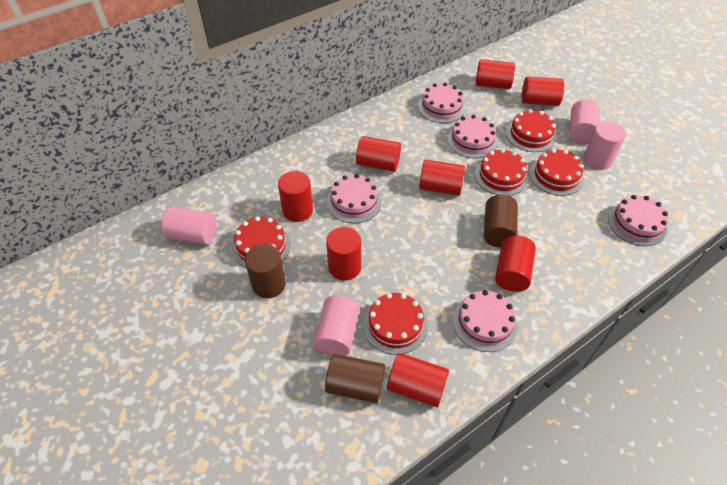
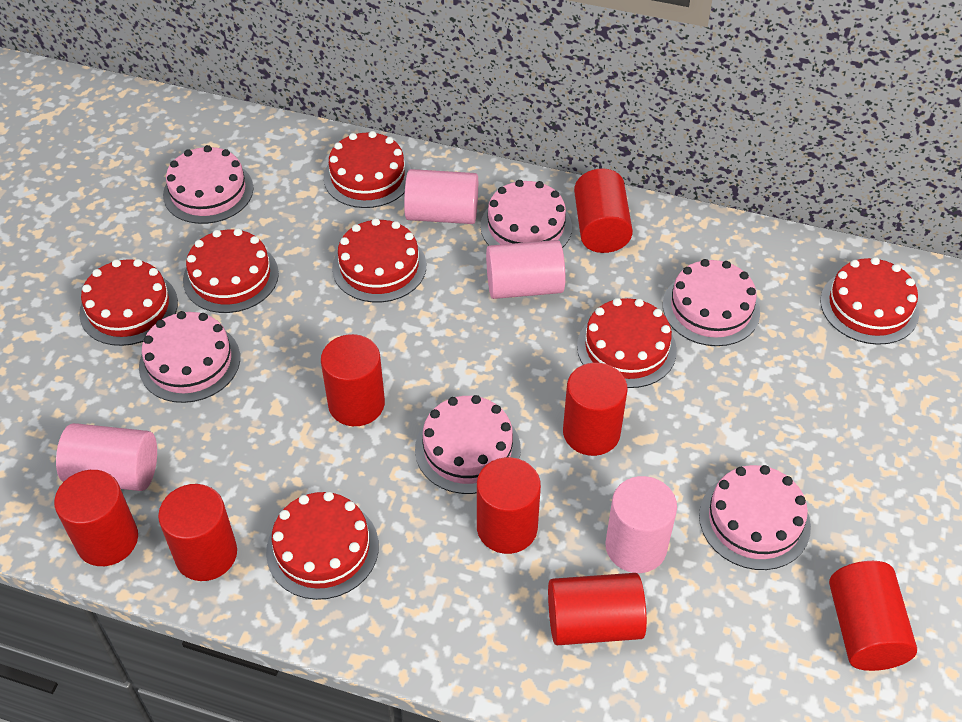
brown cylinder: 3 -> 0
pink cake: 5 -> 6
red cake: 5 -> 7

